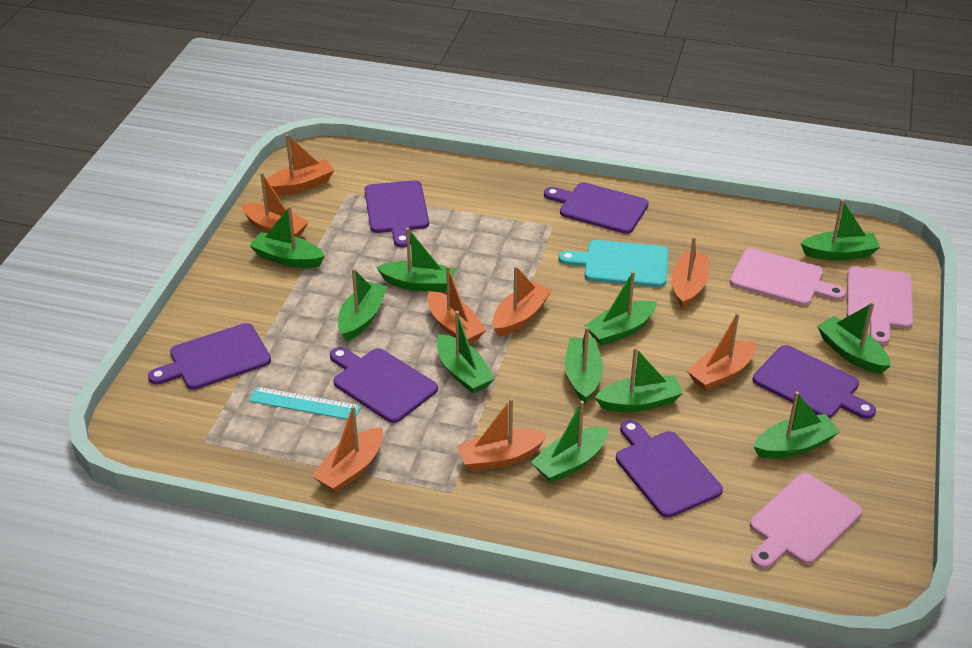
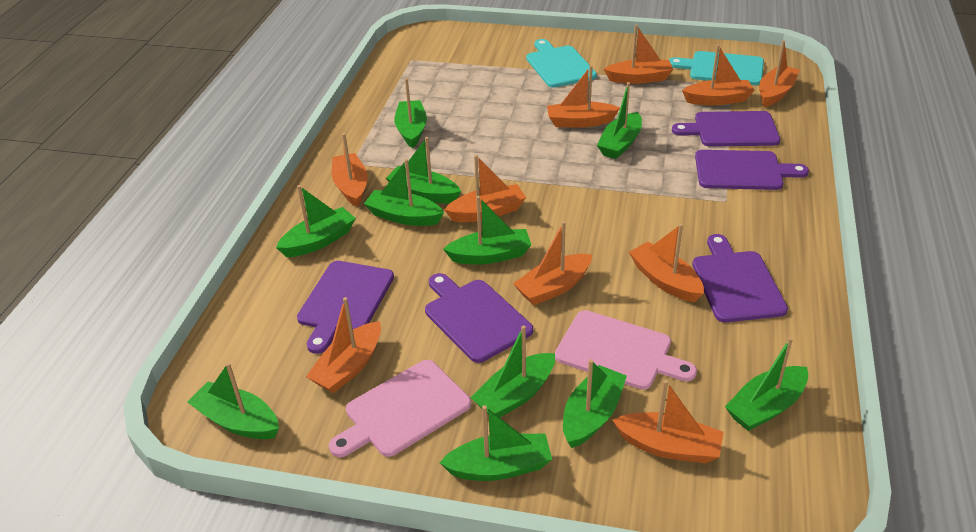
orange boat: 8 -> 10
pink cutting board: 3 -> 2
purple cutting board: 6 -> 5
turquoise cutting board: 1 -> 2
turquoise ruler: 1 -> 0

